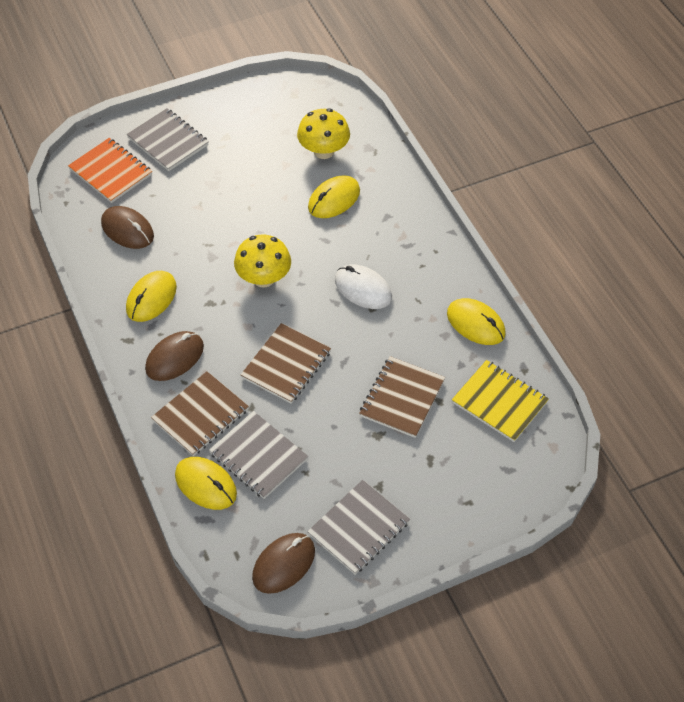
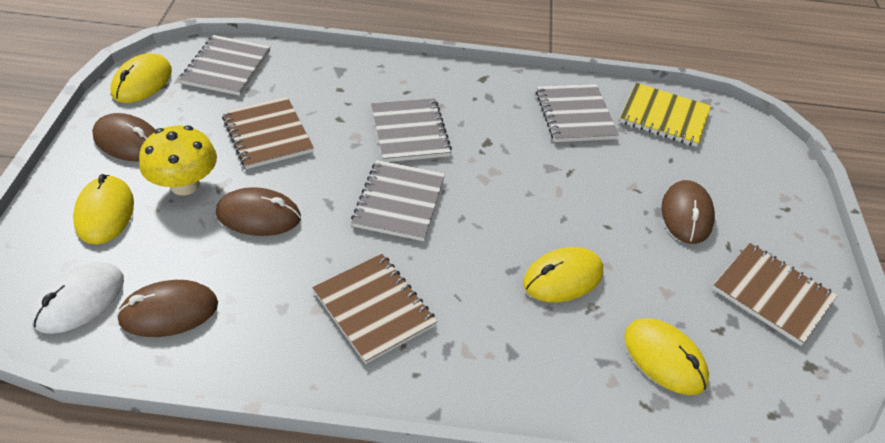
brown mouse: 3 -> 4
grey notebook: 3 -> 4
orange notebook: 1 -> 0
yellow mushroom: 2 -> 1

